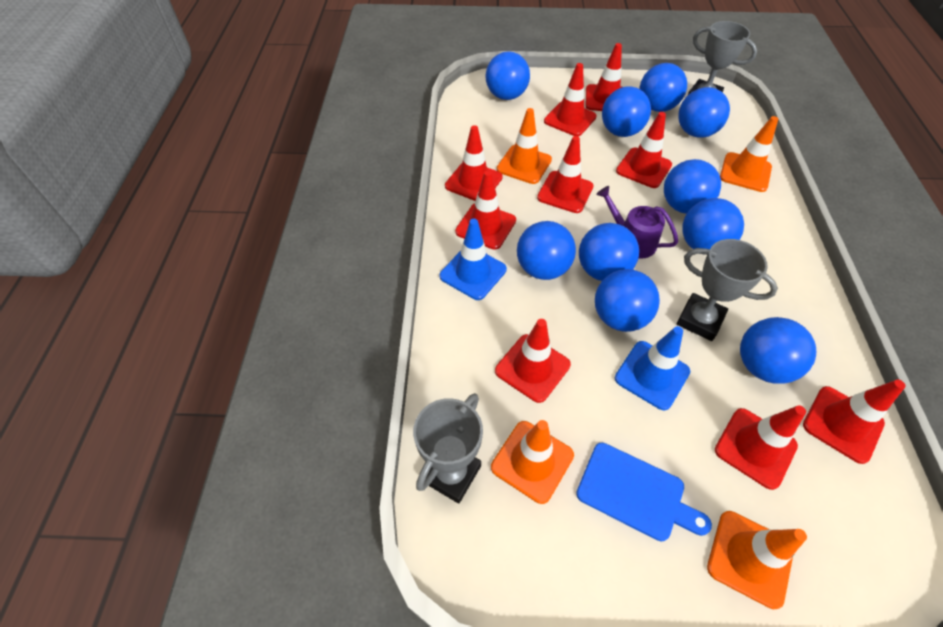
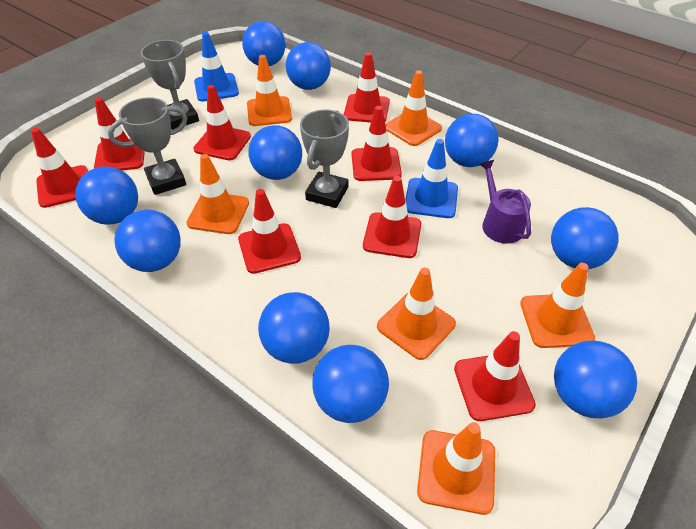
blue cutting board: 1 -> 0
orange traffic cone: 4 -> 6
red traffic cone: 9 -> 8

